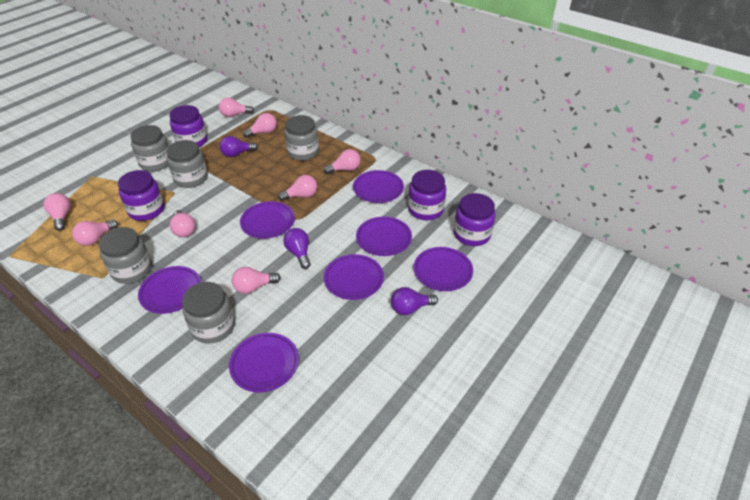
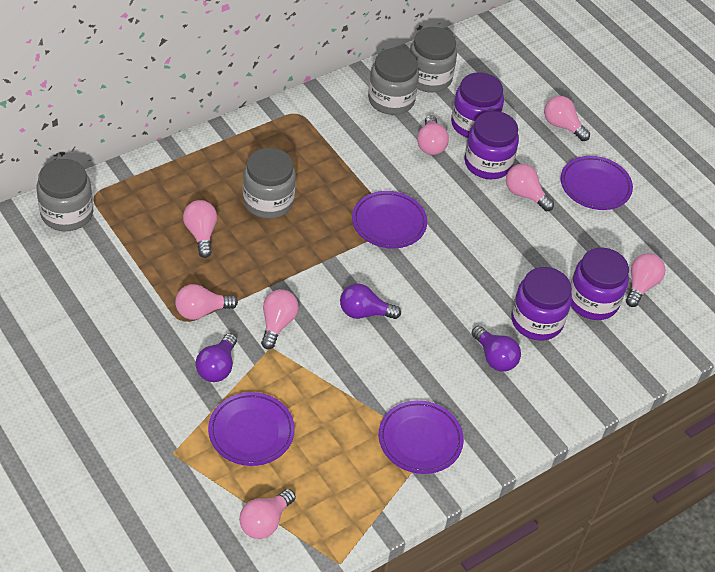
grey jar: 5 -> 4
purple plate: 7 -> 4

